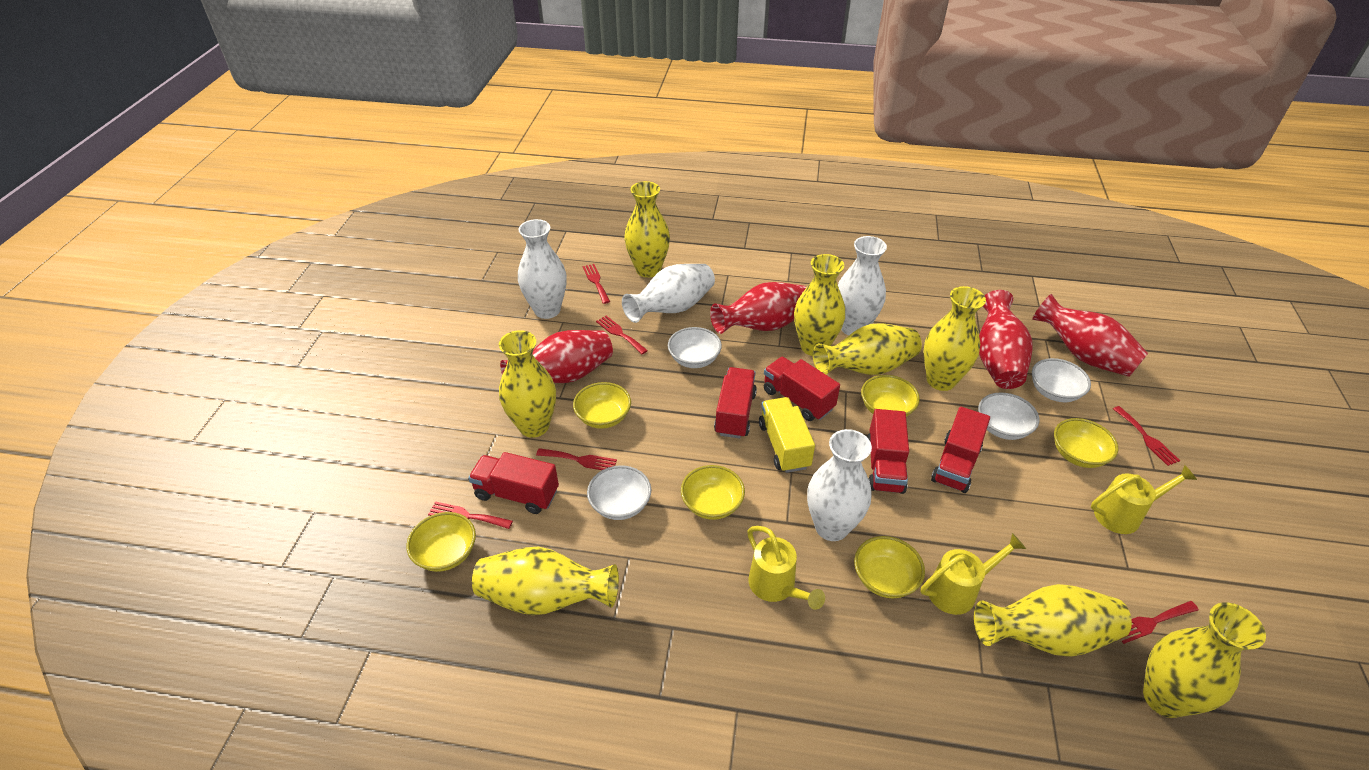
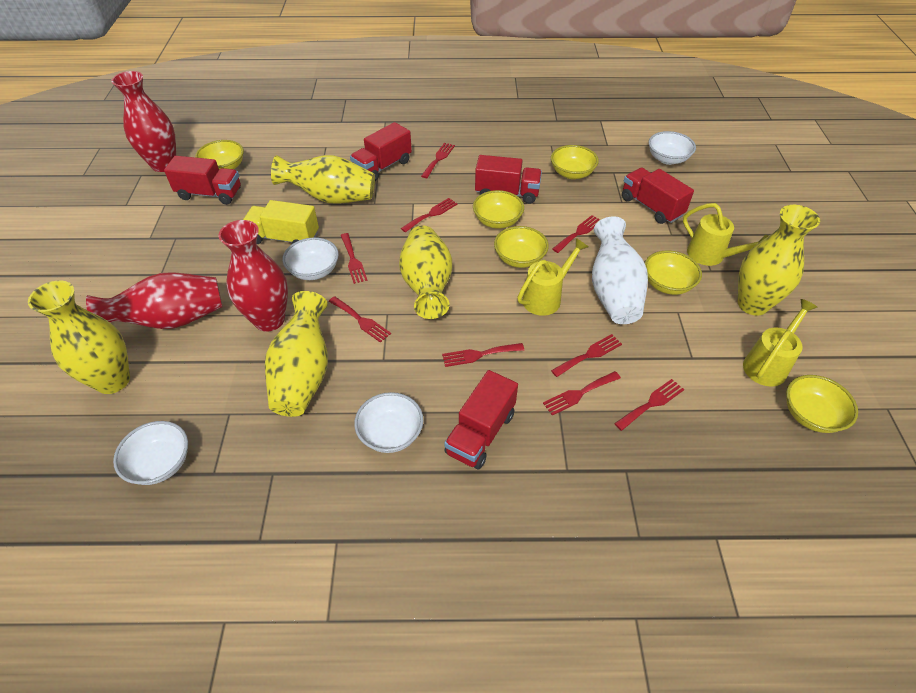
red fork: 6 -> 9
red vase: 4 -> 3
white vase: 4 -> 1
yellow vase: 8 -> 5

